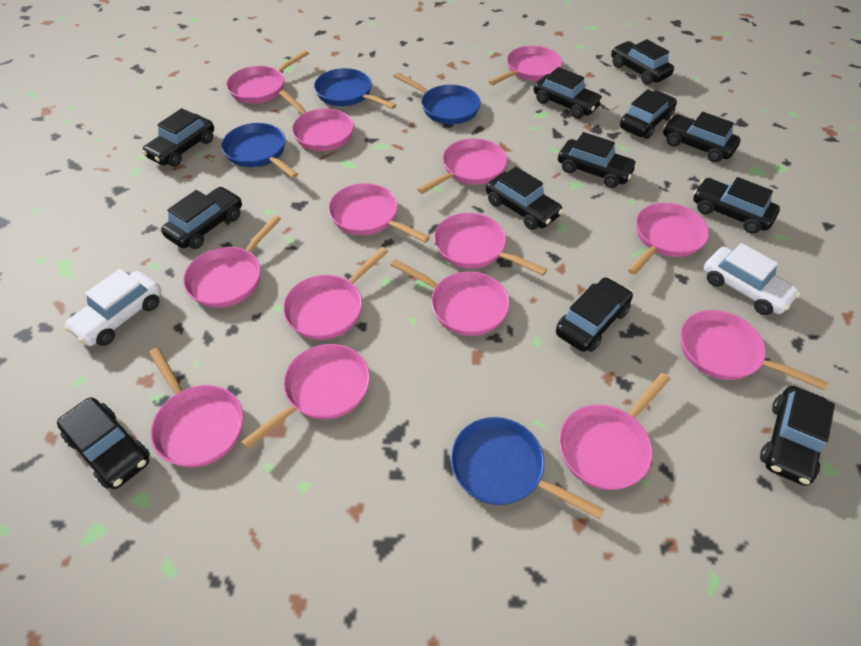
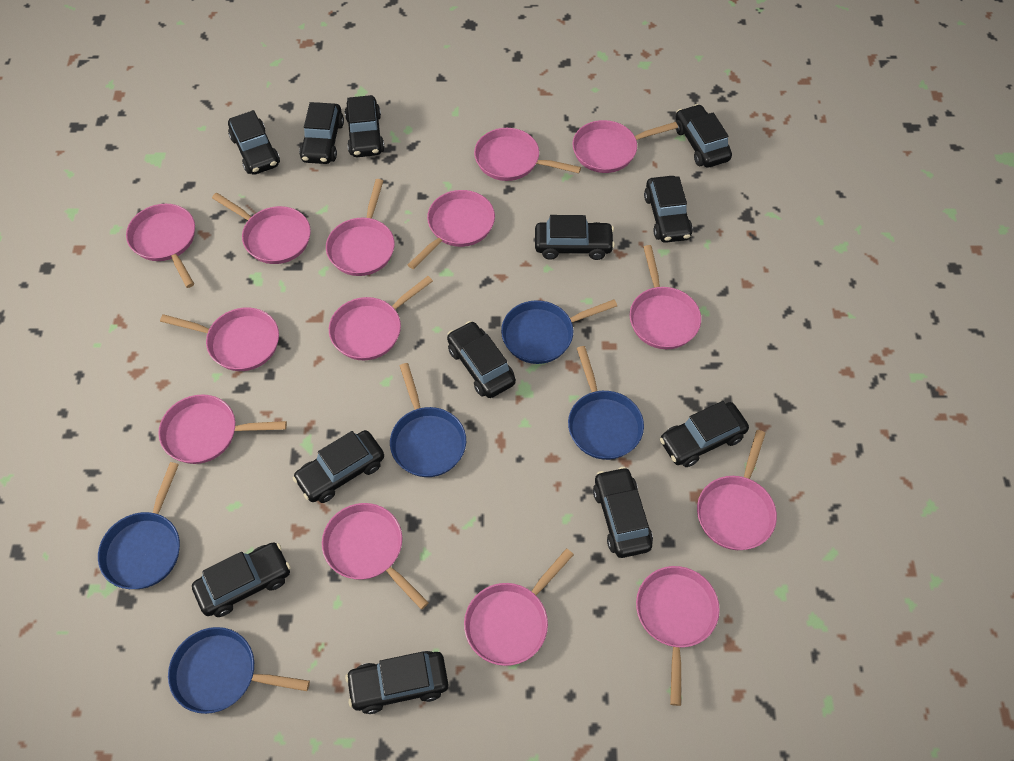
blue pan: 4 -> 5
white car: 2 -> 0

